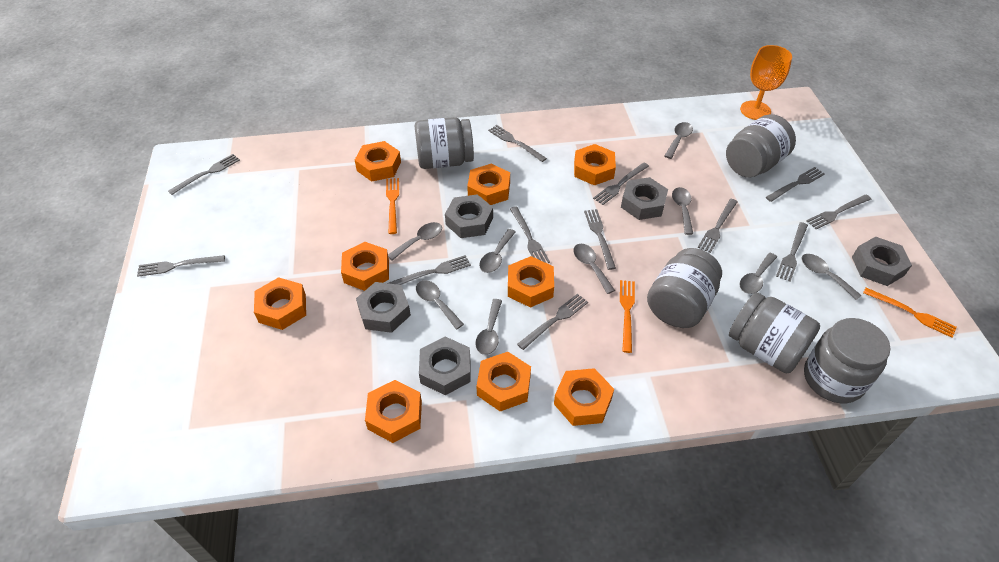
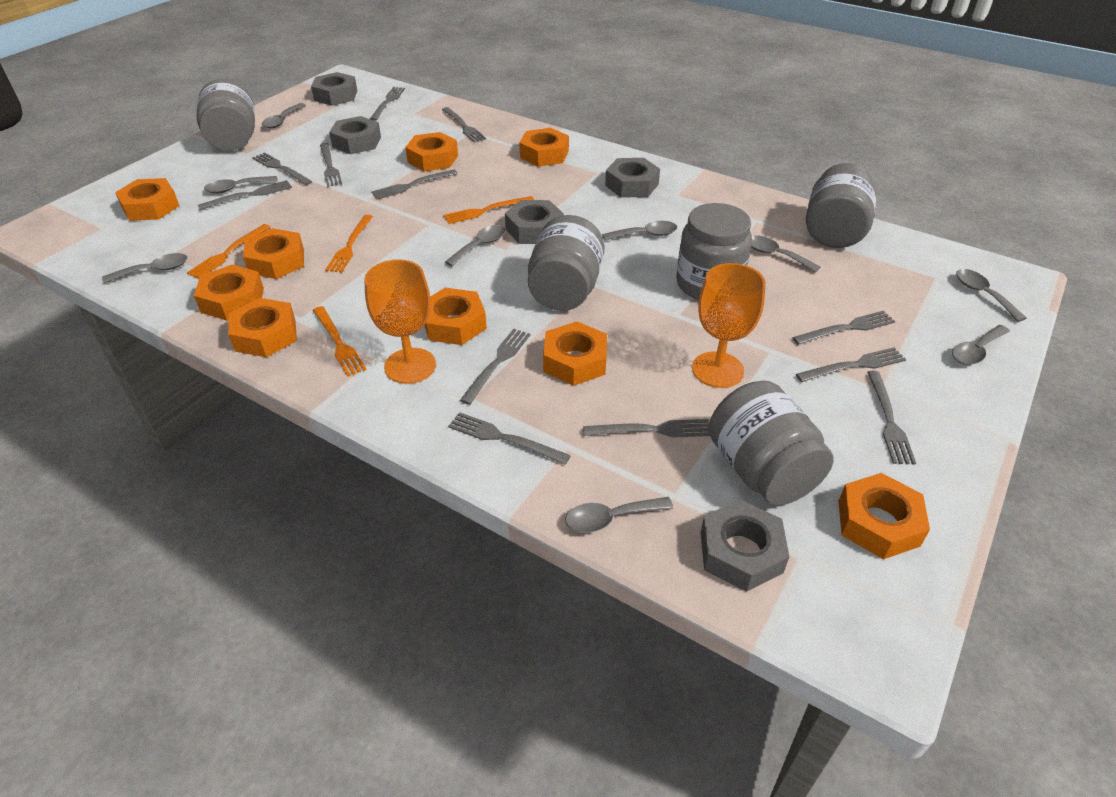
orange fork: 3 -> 4
orange goblet: 1 -> 2

